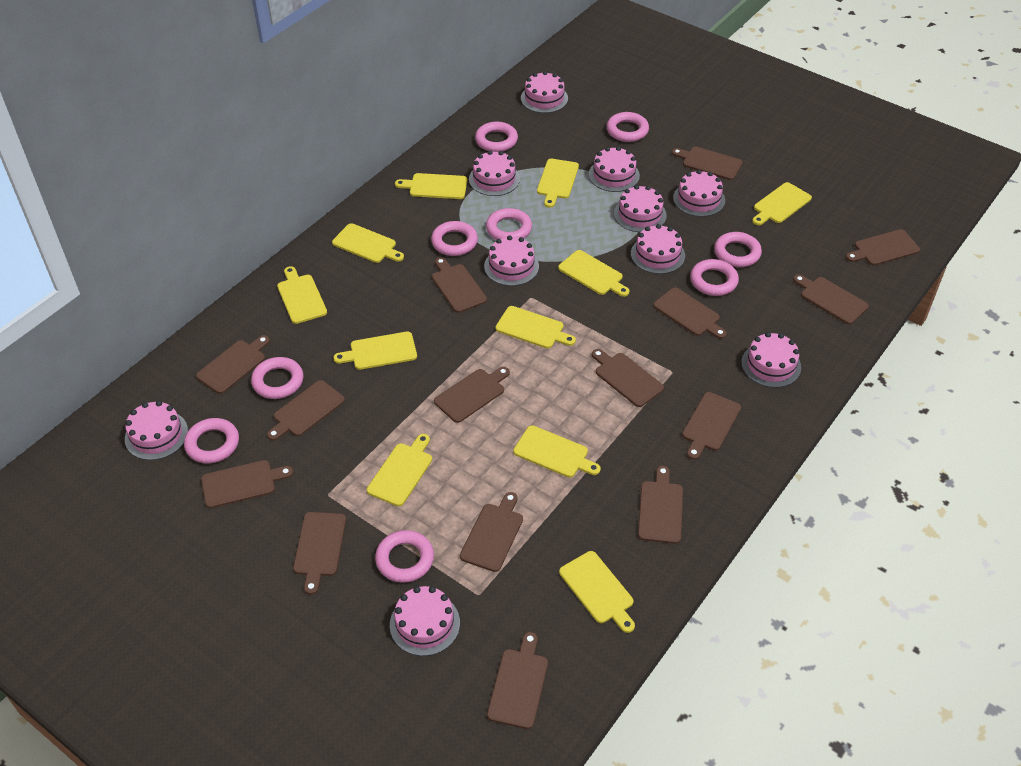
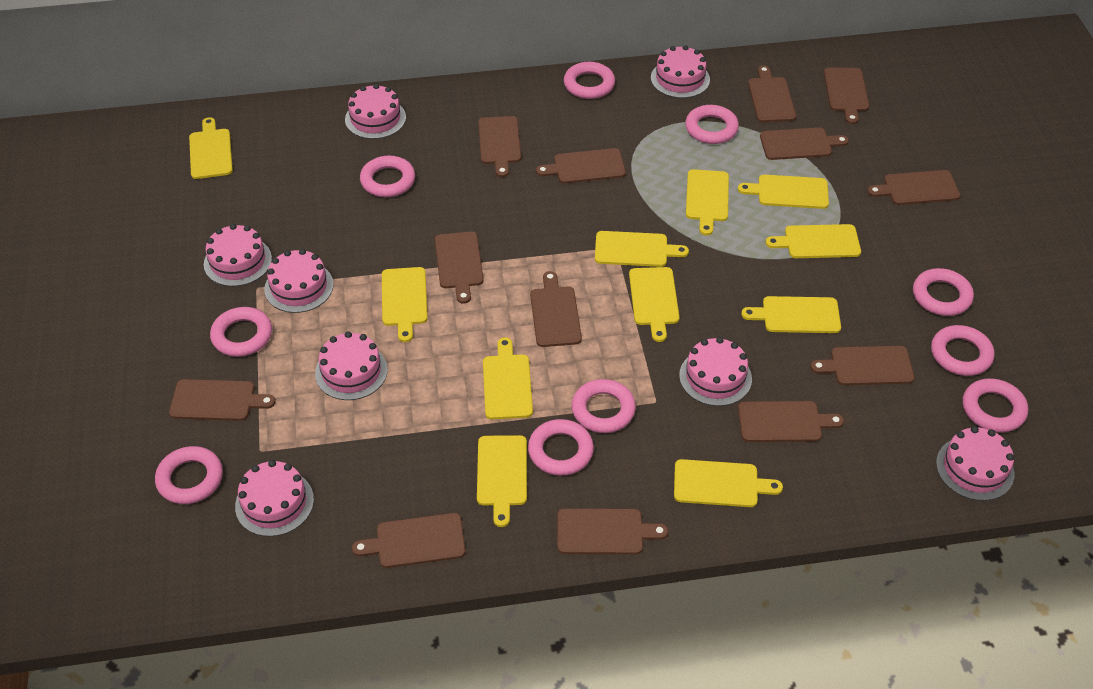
brown cutting board: 15 -> 13
pink cake: 10 -> 8
pink ring: 9 -> 10

